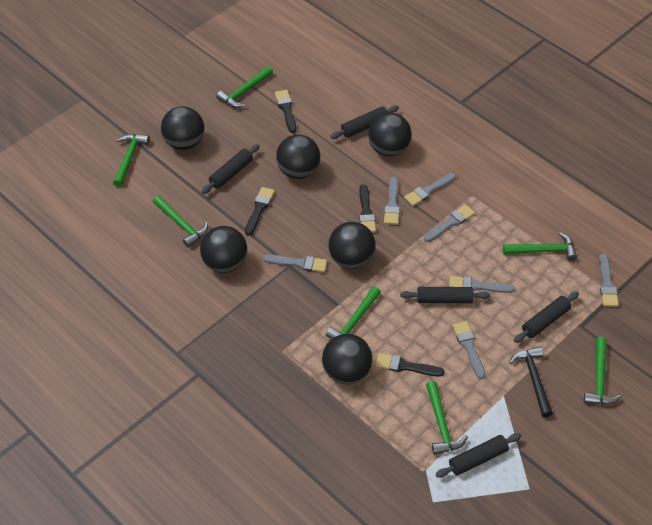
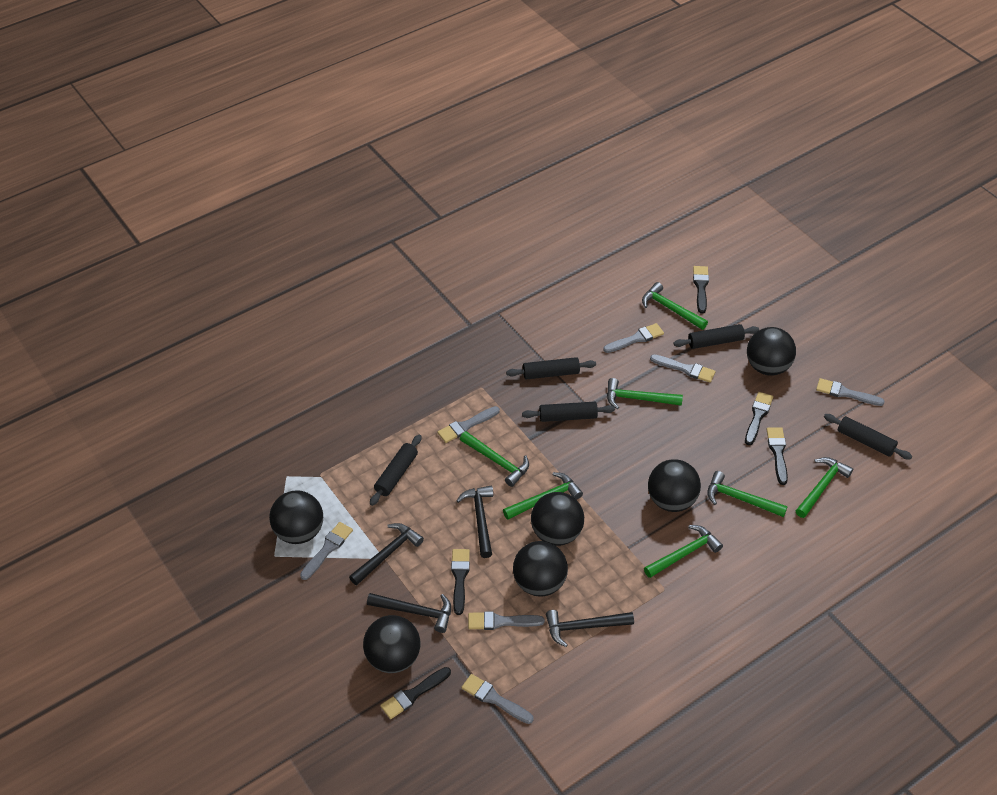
black brush: 4 -> 5
black hammer: 1 -> 4

